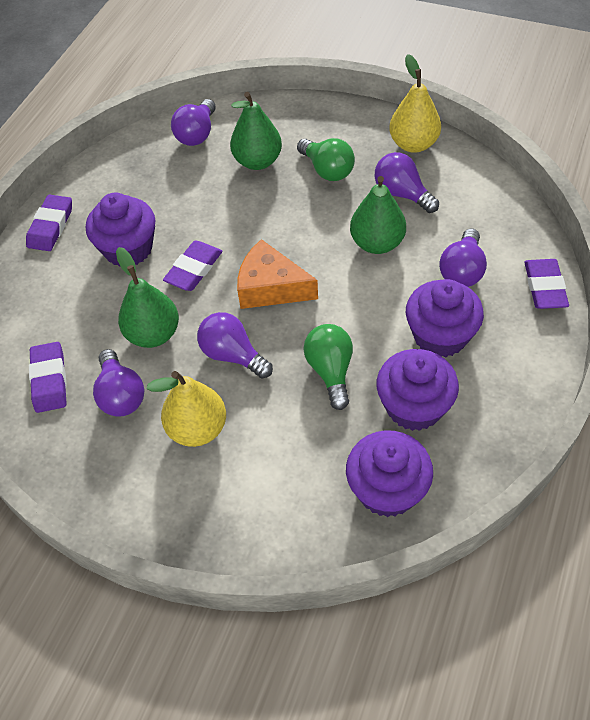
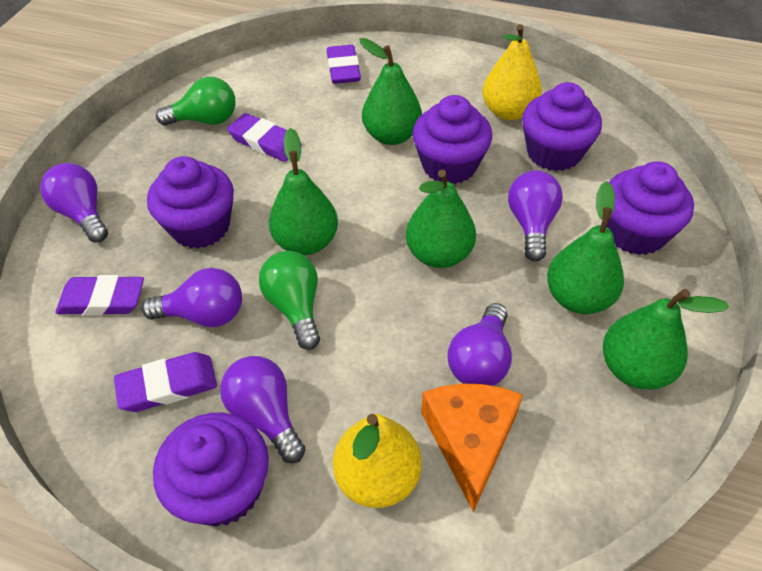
green pear: 3 -> 5
purple cupcake: 4 -> 5

